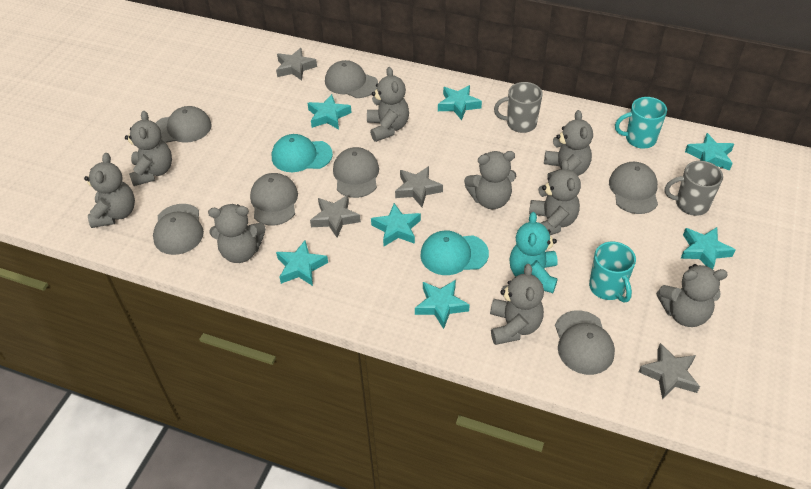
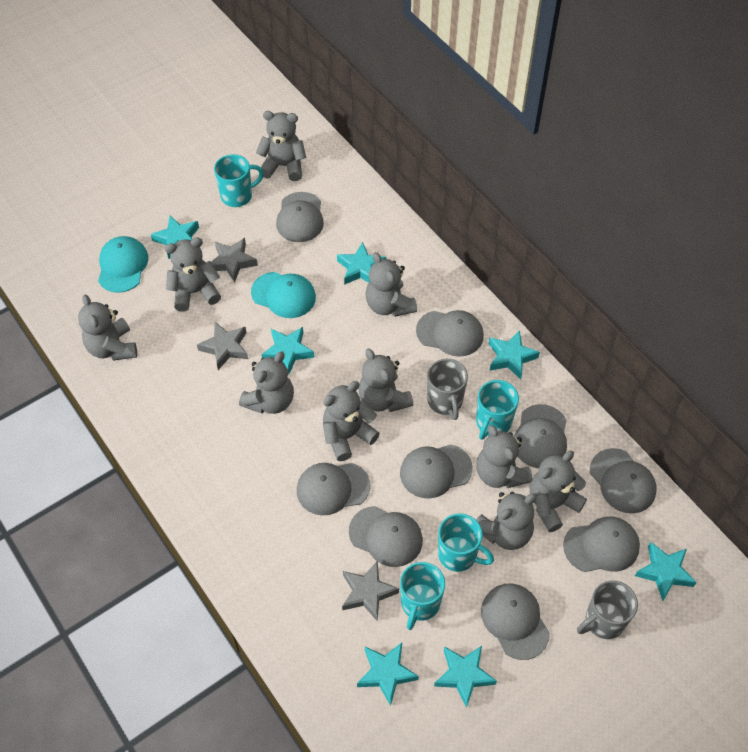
grey cap: 7 -> 9
grey star: 4 -> 3
grey teddy bear: 9 -> 10
turquoise mug: 2 -> 4
turquoise teddy bear: 1 -> 0

